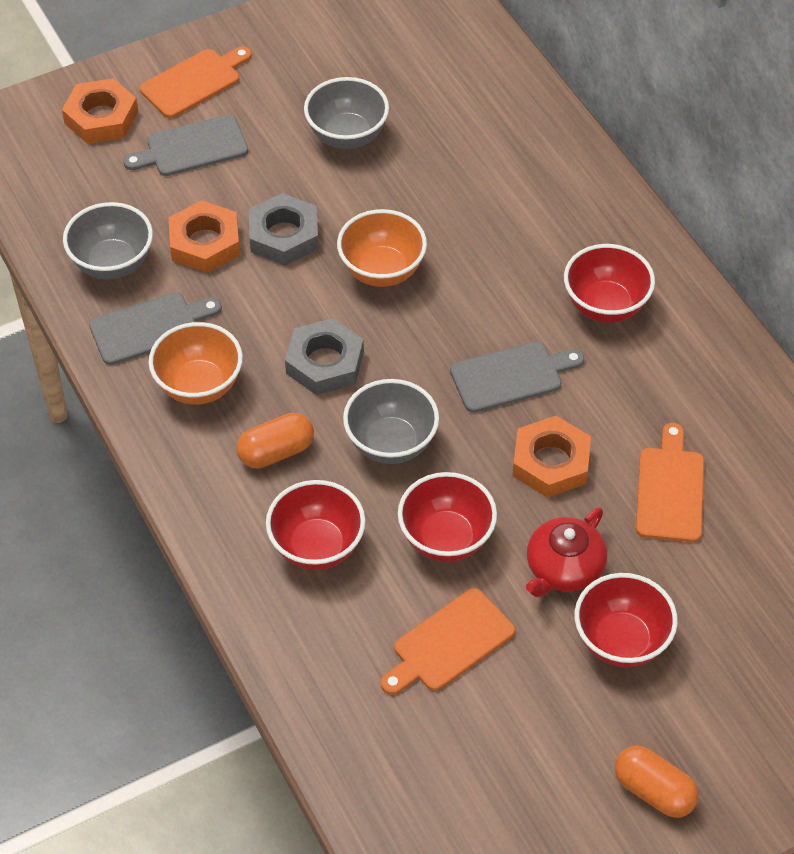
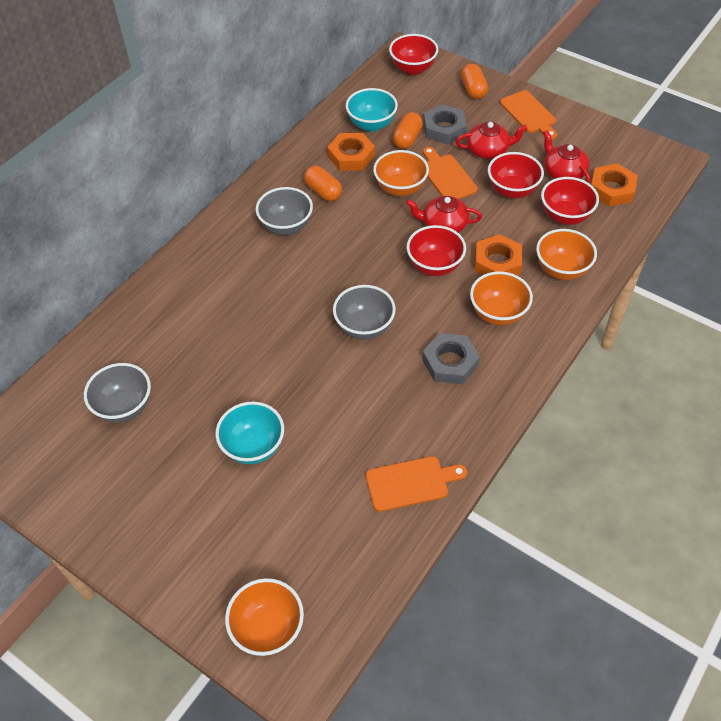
grey cutting board: 3 -> 0
orange bowl: 2 -> 4
orange capsule: 2 -> 3
red teapot: 1 -> 3
turquoise bowl: 0 -> 2

